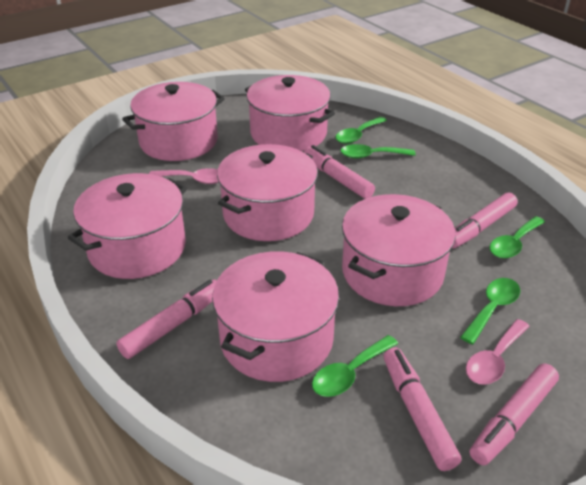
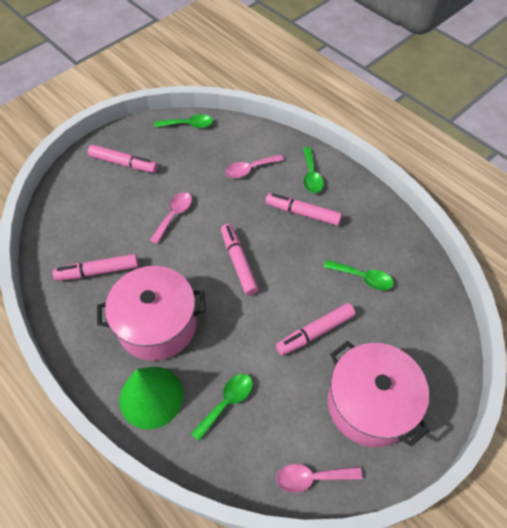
green cone: 0 -> 1
green spoon: 5 -> 4
pink pot: 6 -> 2
pink spoon: 2 -> 3

